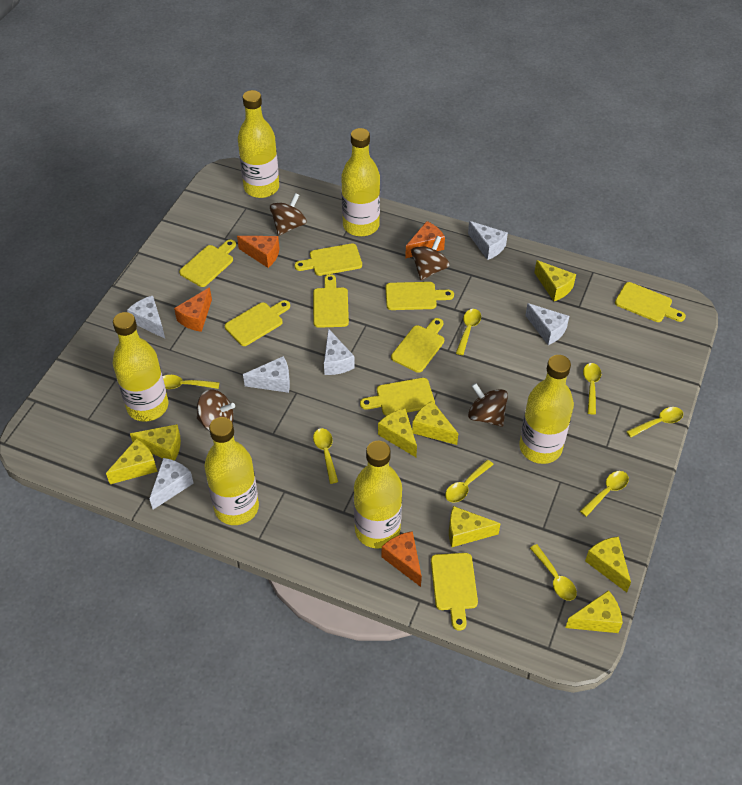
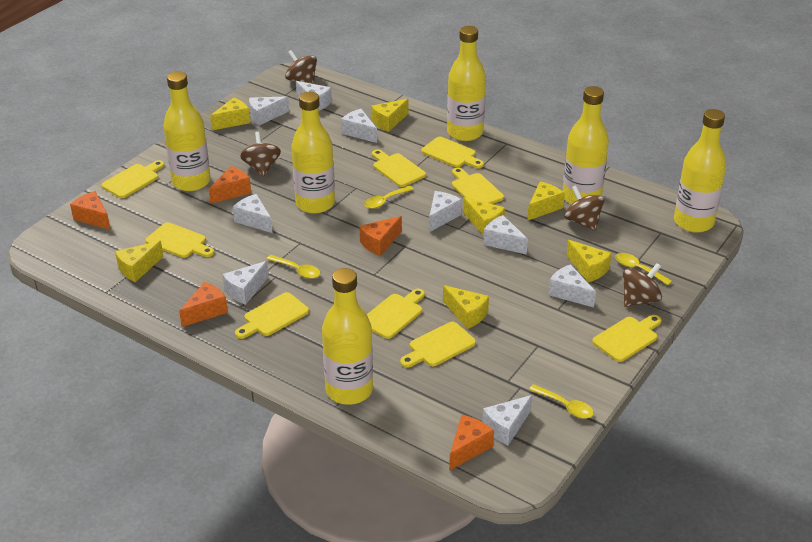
orange cheese: 4 -> 5
white cheese: 6 -> 9
yellow cheese: 8 -> 7
yellow spoon: 8 -> 4

